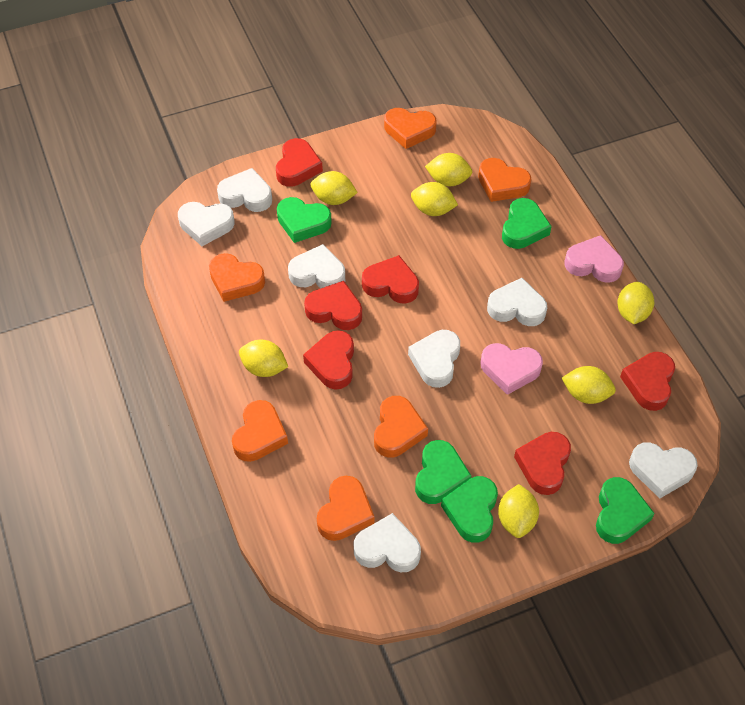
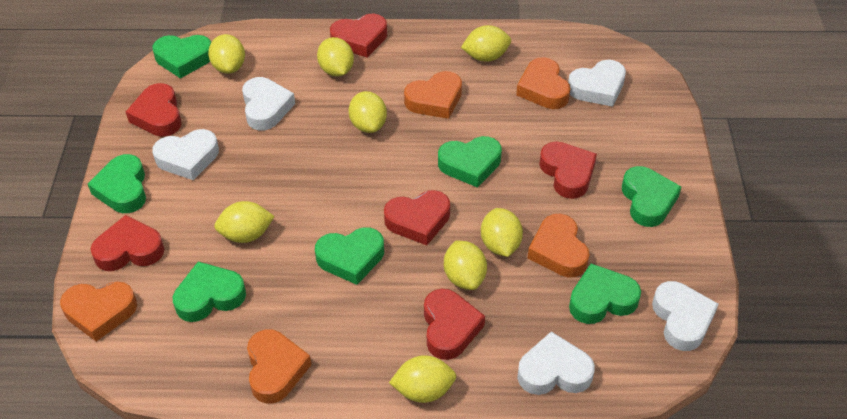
green heart: 5 -> 7
orange heart: 6 -> 5
pink heart: 2 -> 0
white heart: 7 -> 5
yellow lemon: 7 -> 8

